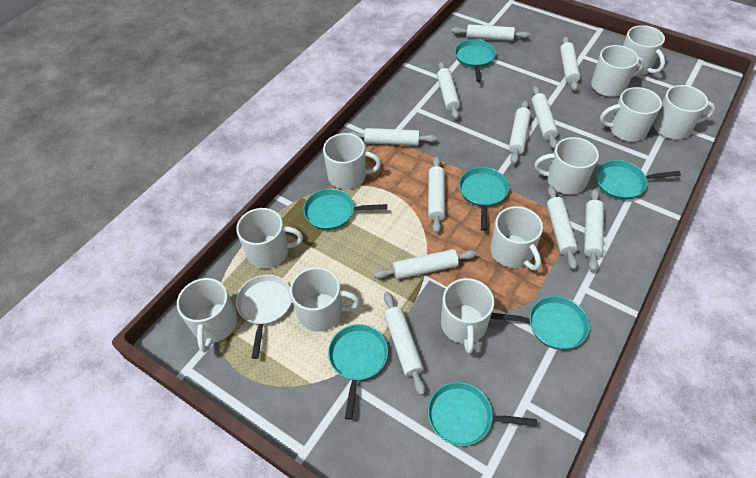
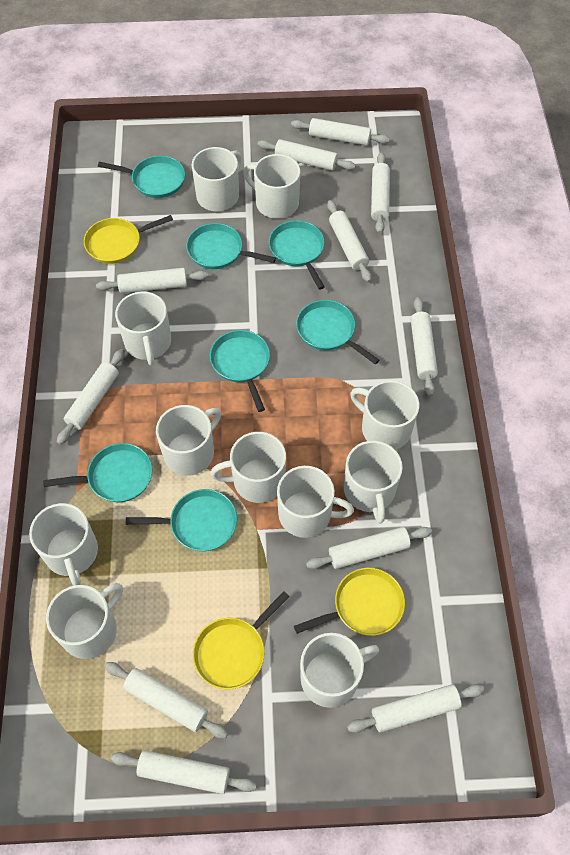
white pan: 1 -> 0
yellow pan: 0 -> 3

